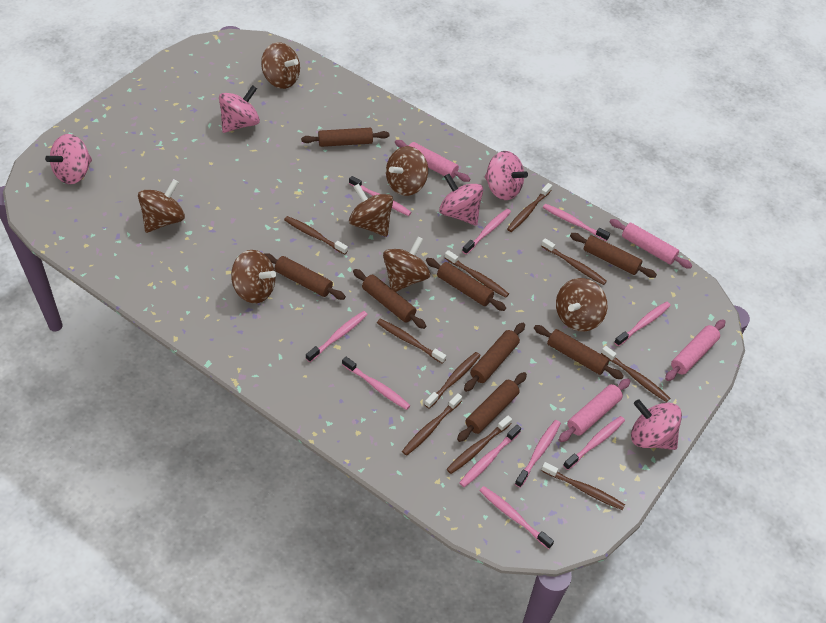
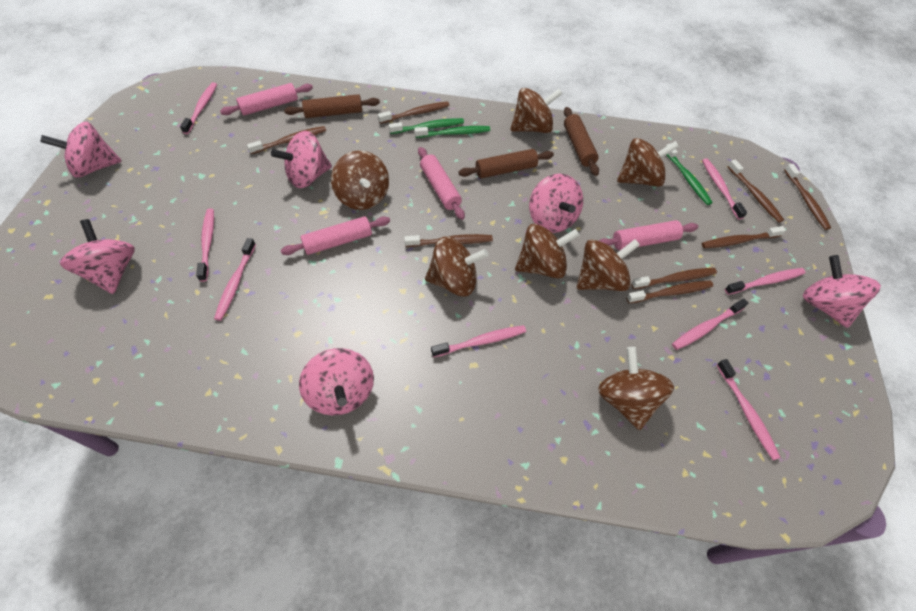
brown rolling pin: 8 -> 3
brown toothbrush: 10 -> 8
green toothbrush: 0 -> 3
pink spinning top: 5 -> 6
pink toothbrush: 10 -> 8

